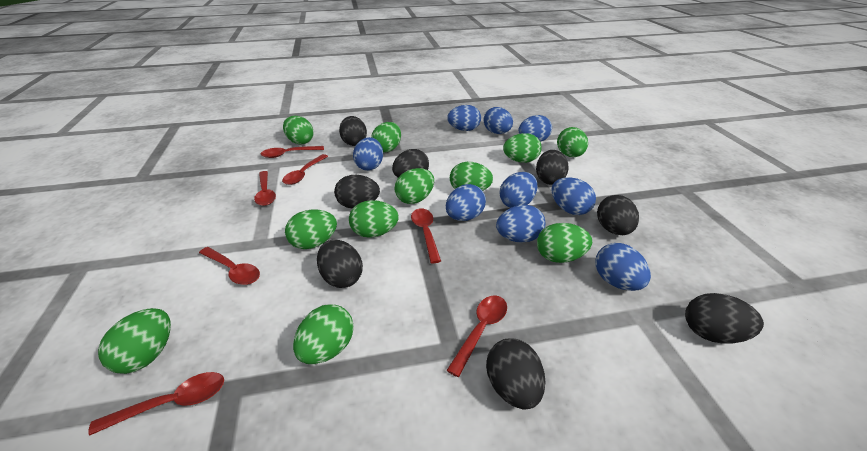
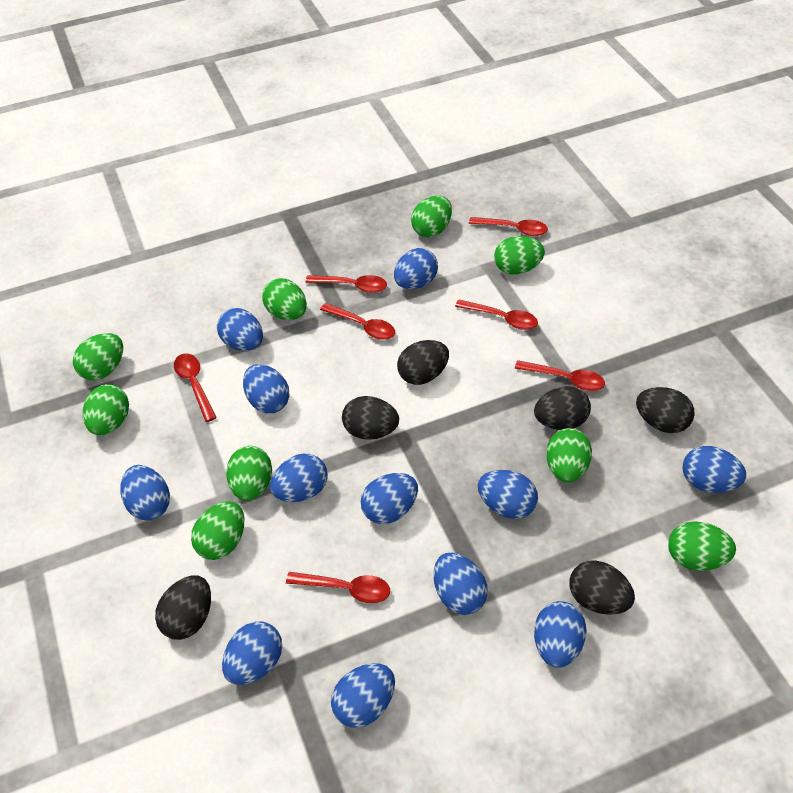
black egg: 8 -> 6
blue egg: 9 -> 12
green egg: 11 -> 9

